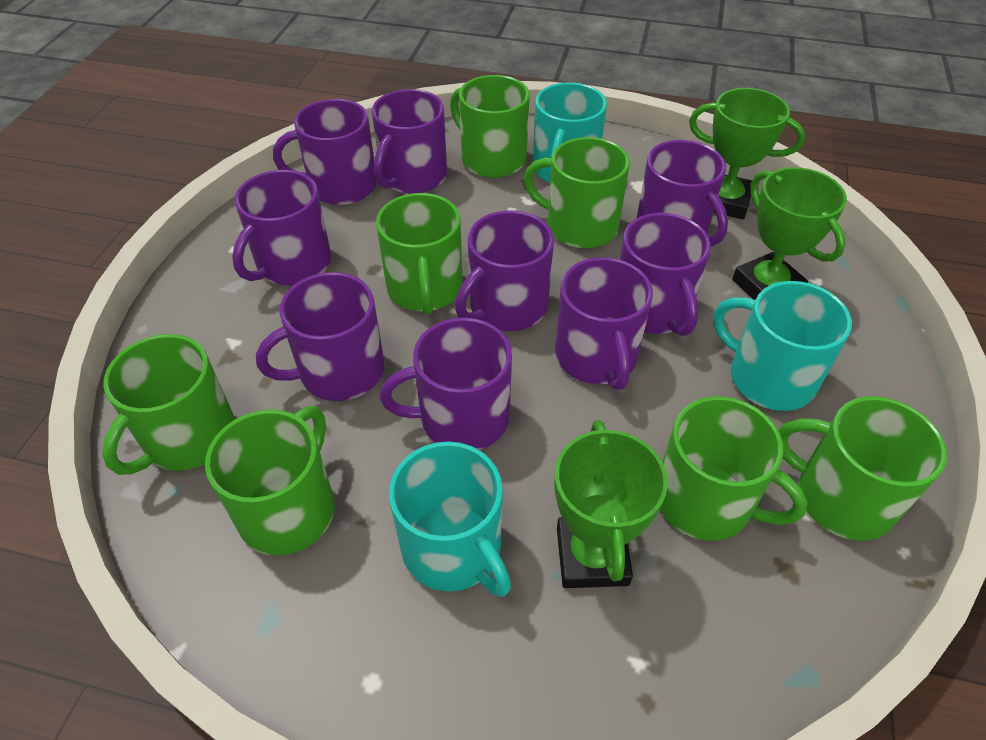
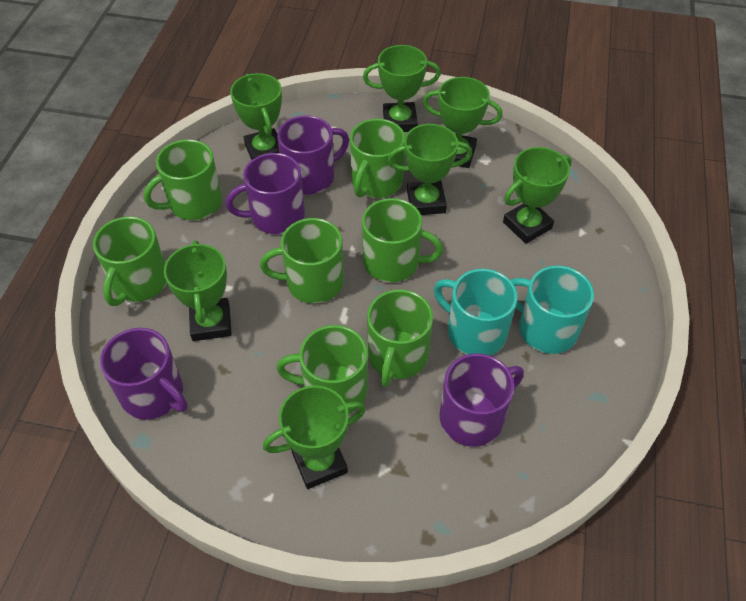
green trophy: 3 -> 7
purple mug: 9 -> 4
turquoise mug: 3 -> 2

